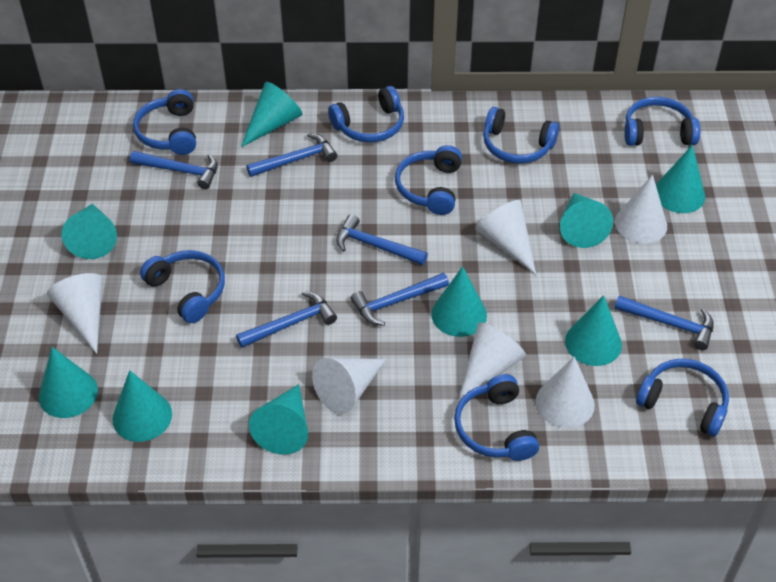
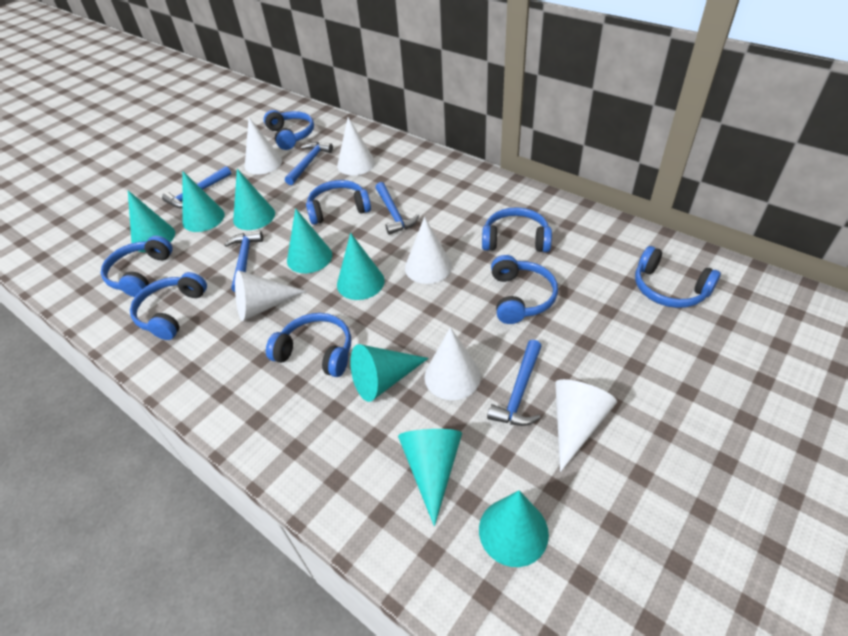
blue hammer: 6 -> 5
turquoise cone: 9 -> 8

